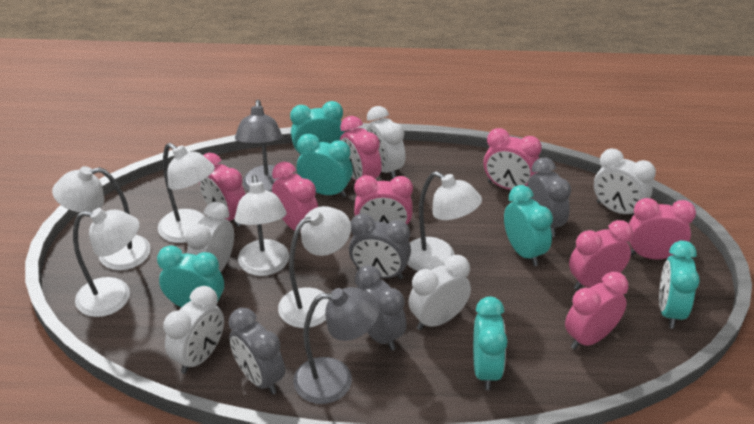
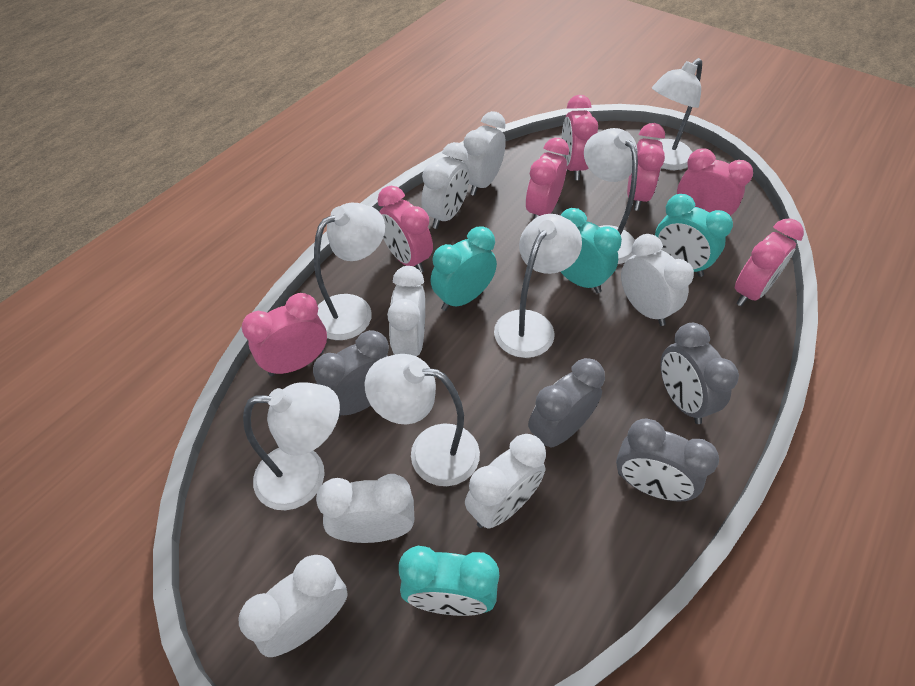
grey lamp: 2 -> 0
pink clock: 8 -> 7
turquoise clock: 6 -> 4
white clock: 5 -> 7

